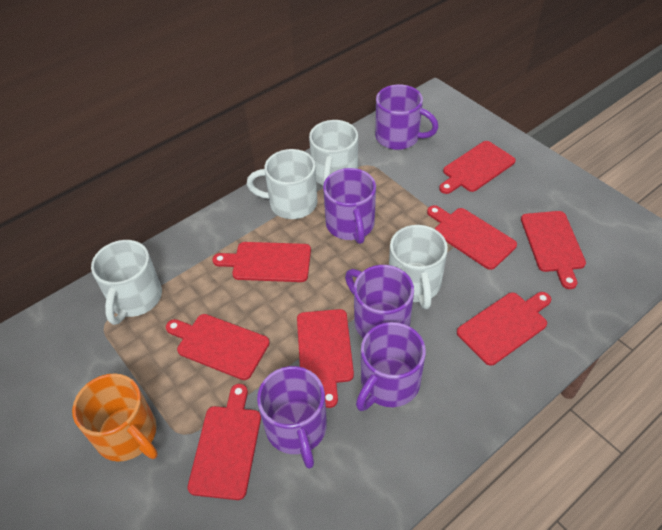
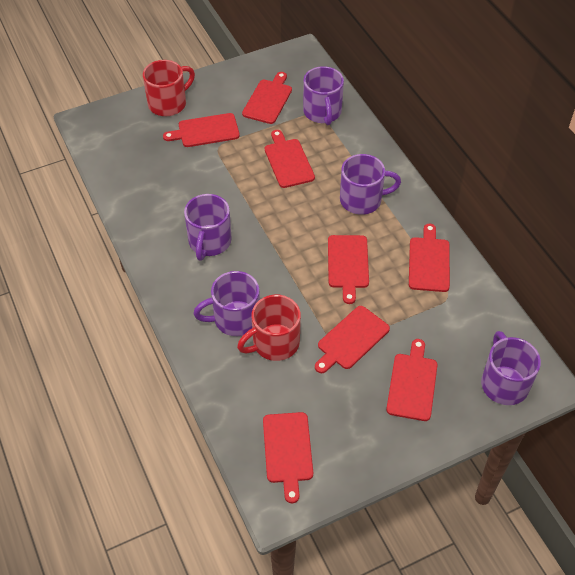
orange mug: 1 -> 0
red mug: 0 -> 2
white mug: 4 -> 0

